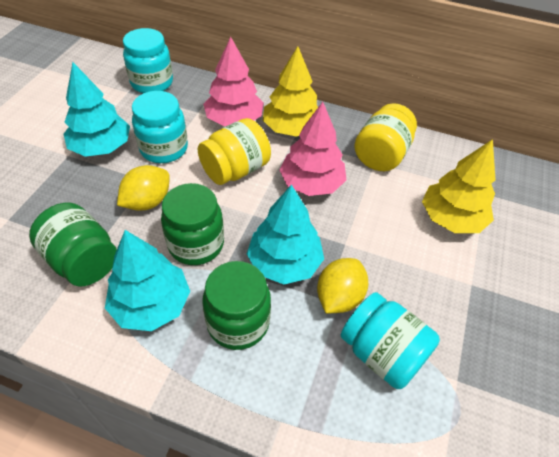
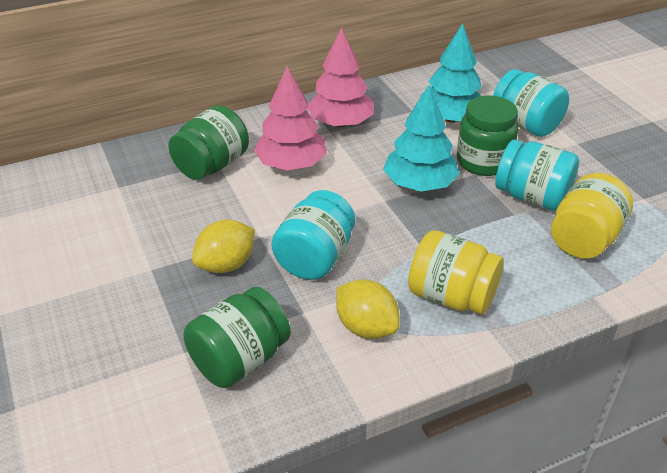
turquoise tree: 3 -> 2
yellow tree: 2 -> 0

